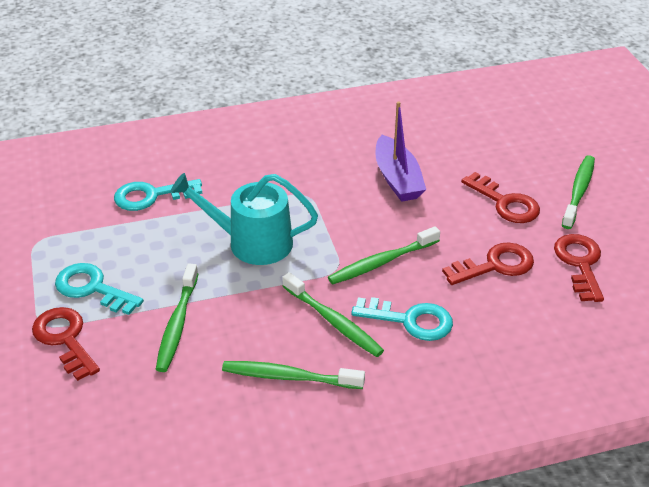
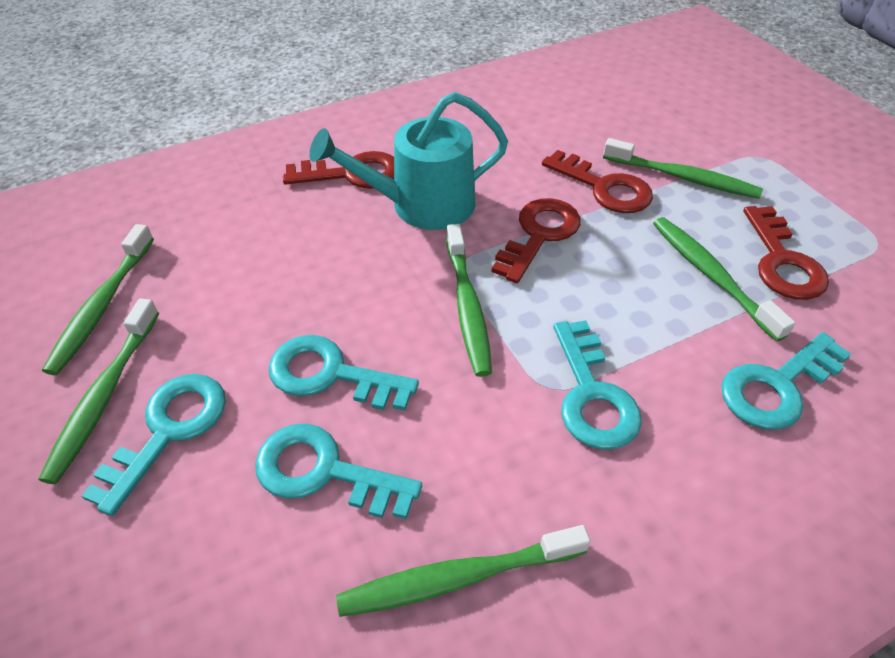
green toothbrush: 5 -> 6
purple boat: 1 -> 0
turquoise key: 3 -> 5

